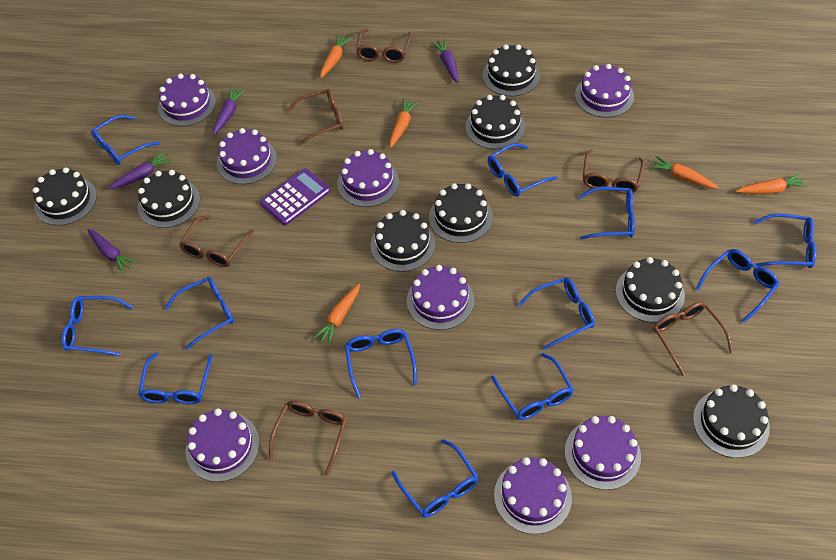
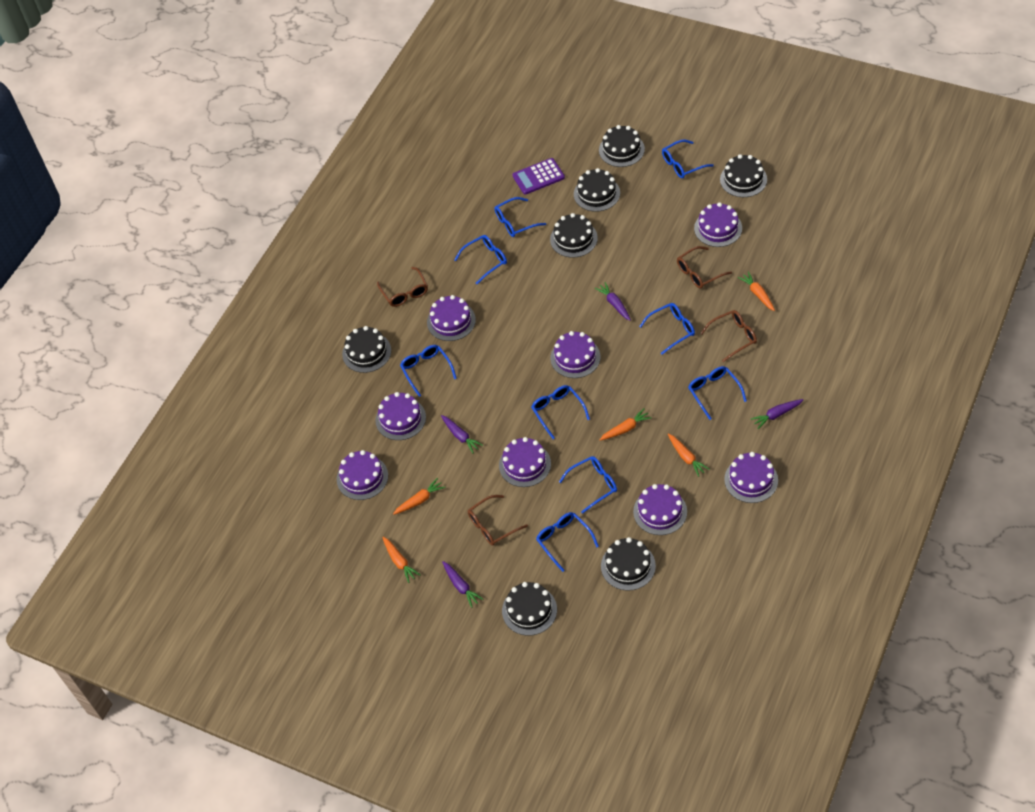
black cake: 8 -> 7
blue glasses: 12 -> 9
brown glasses: 6 -> 4

